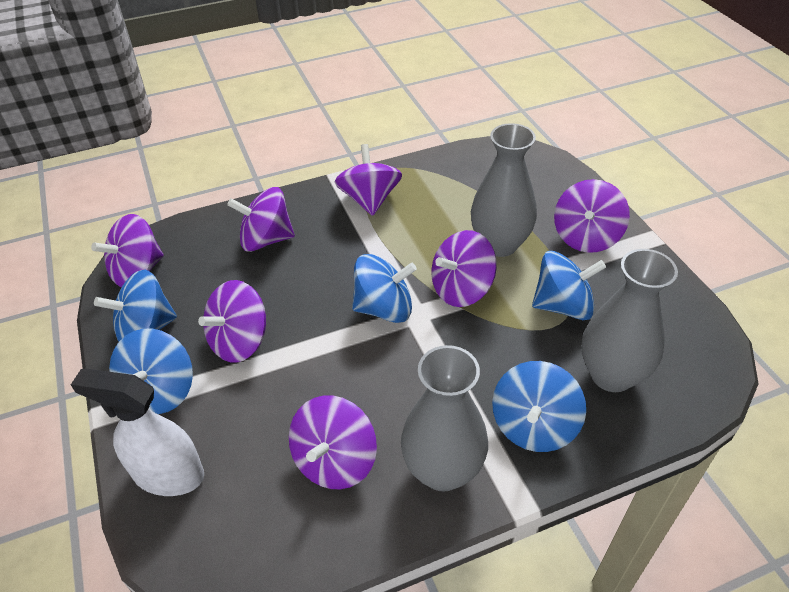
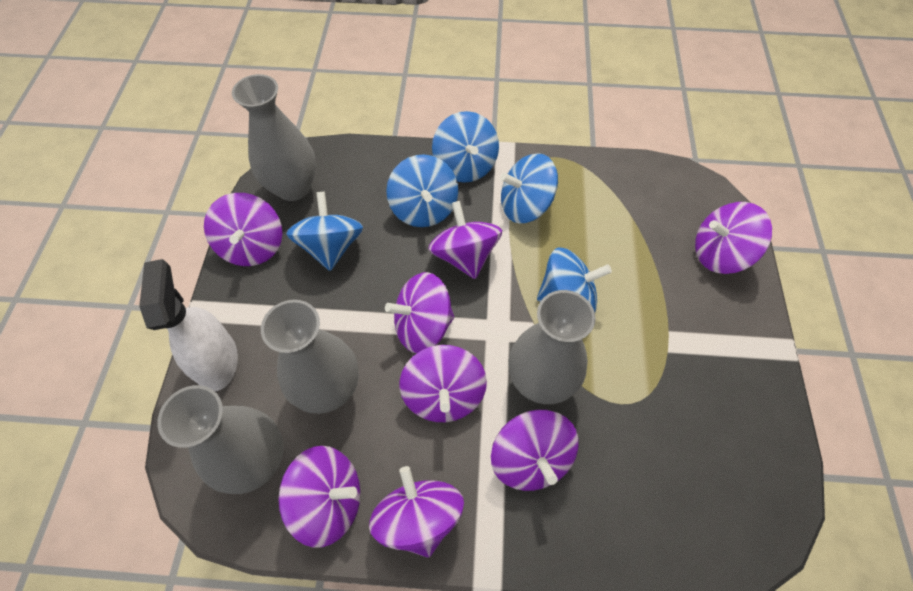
grey vase: 3 -> 4
purple spinning top: 7 -> 8

